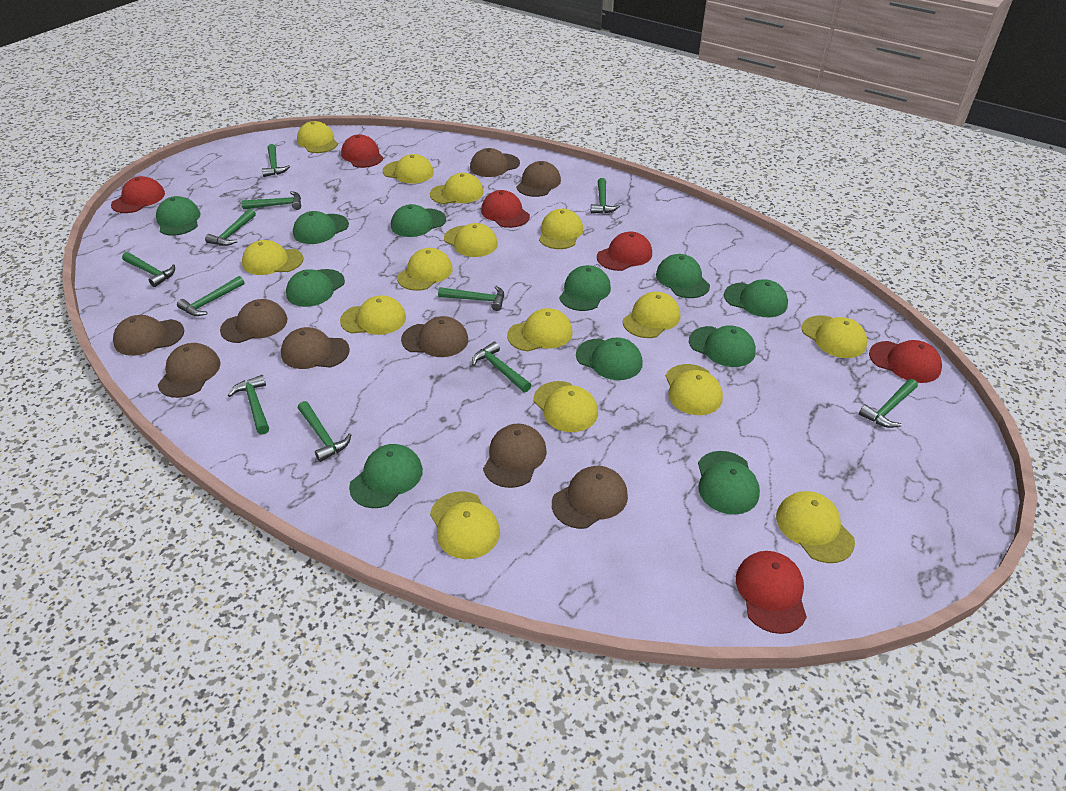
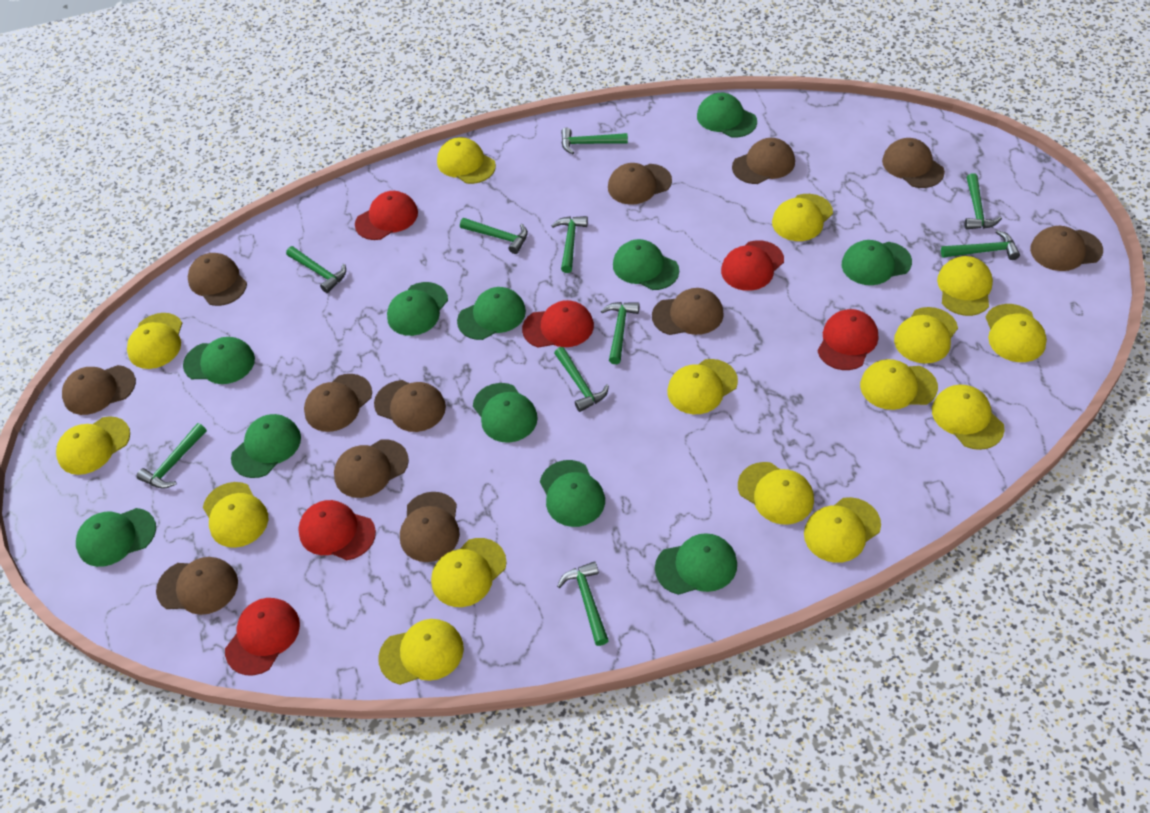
brown cap: 9 -> 12
green hammer: 11 -> 10

